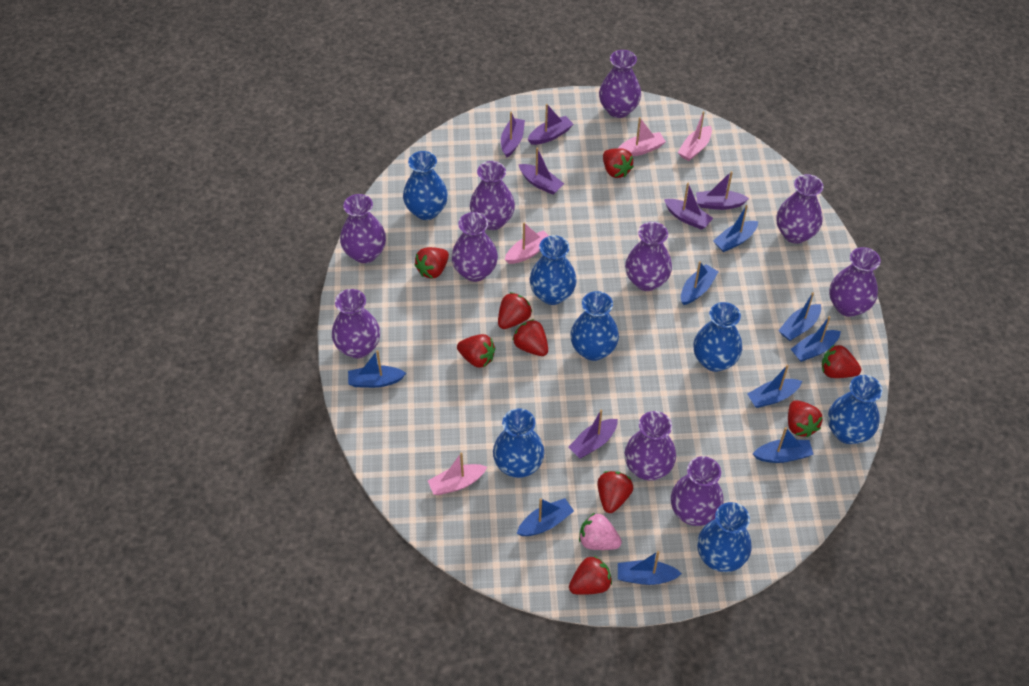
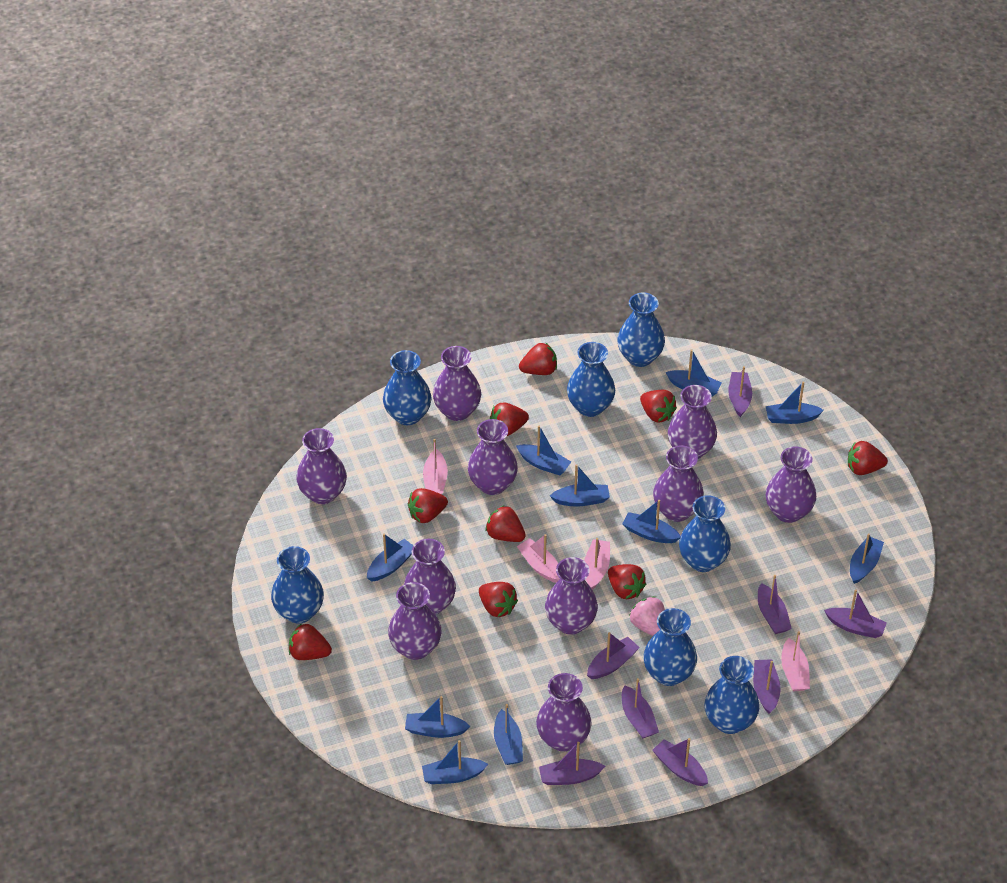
blue boat: 9 -> 10
purple boat: 6 -> 8

